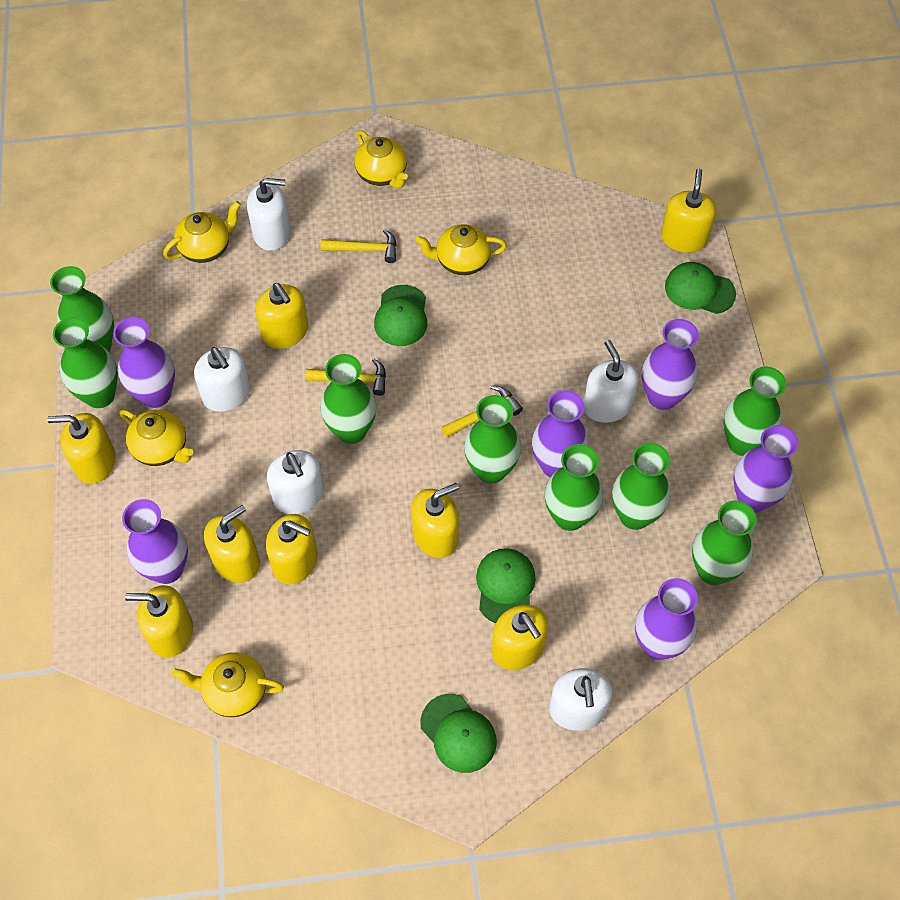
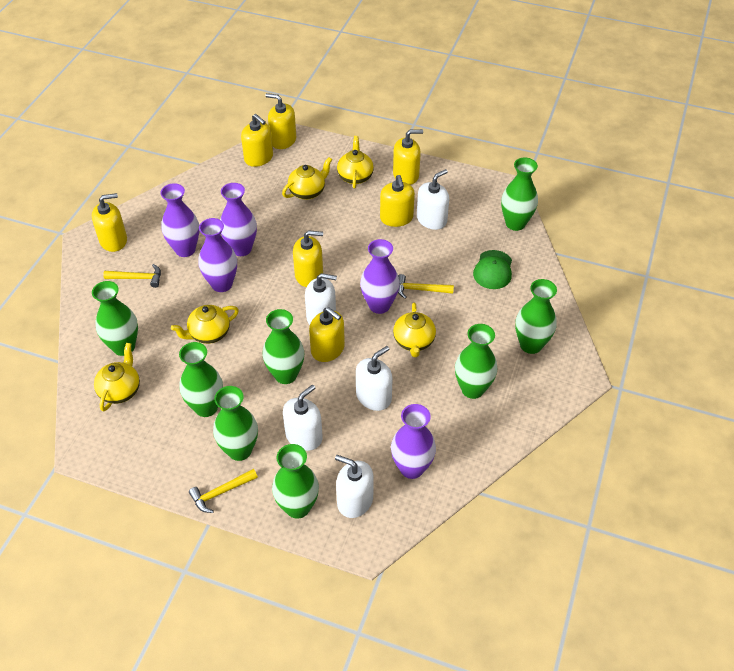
green cap: 4 -> 1
purple vase: 6 -> 5
yellow soap dispenser: 8 -> 7

